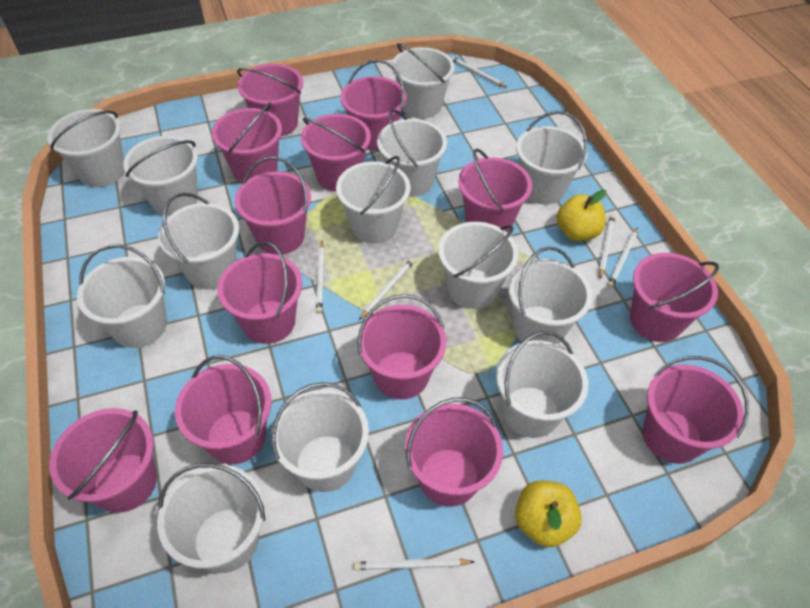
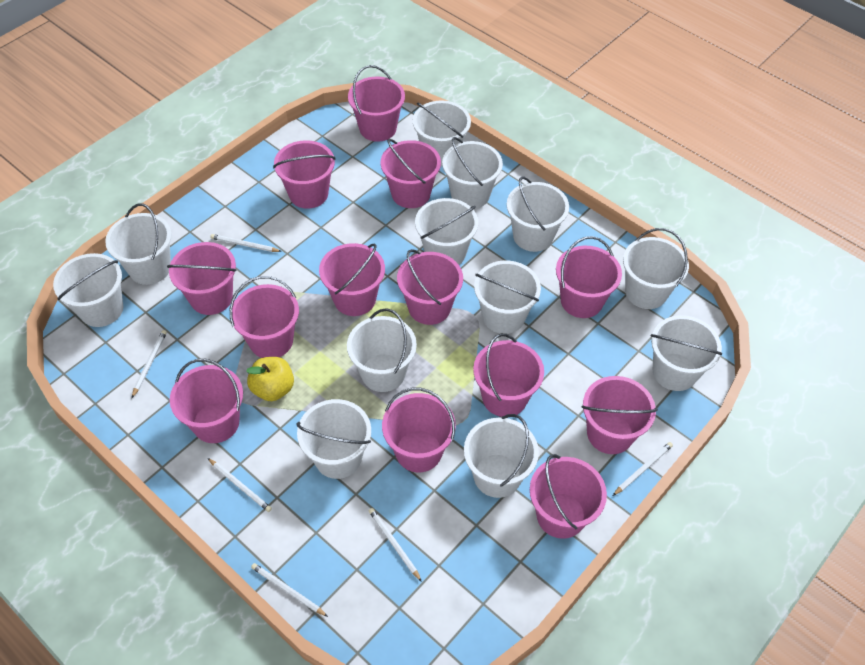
white bucket: 13 -> 12
yellow apple: 2 -> 1

